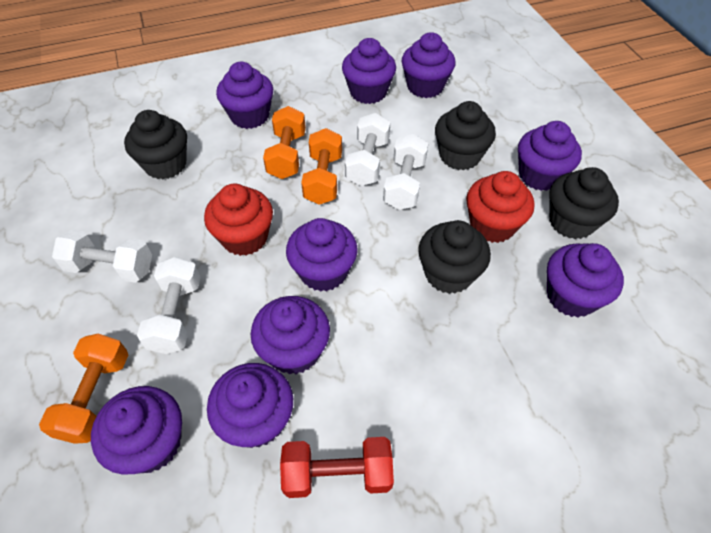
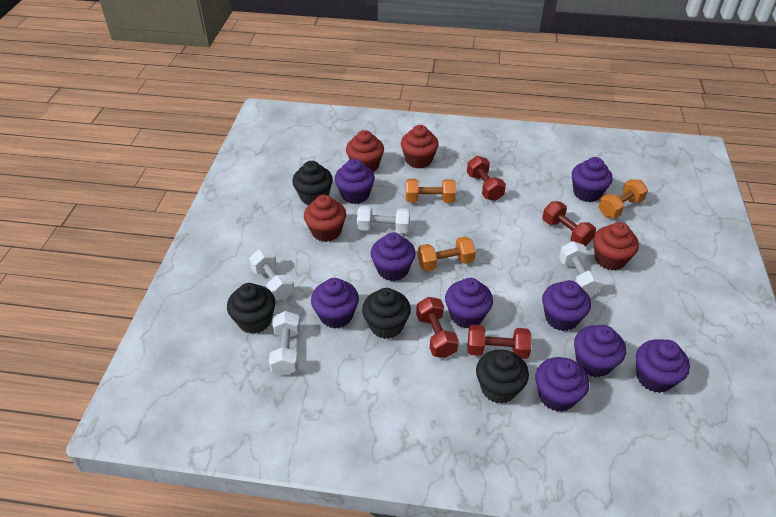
red cupcake: 2 -> 4
red dumbbell: 1 -> 4

